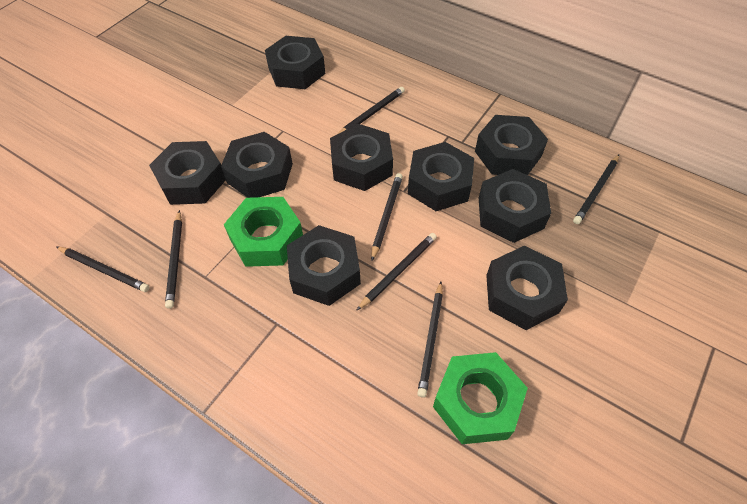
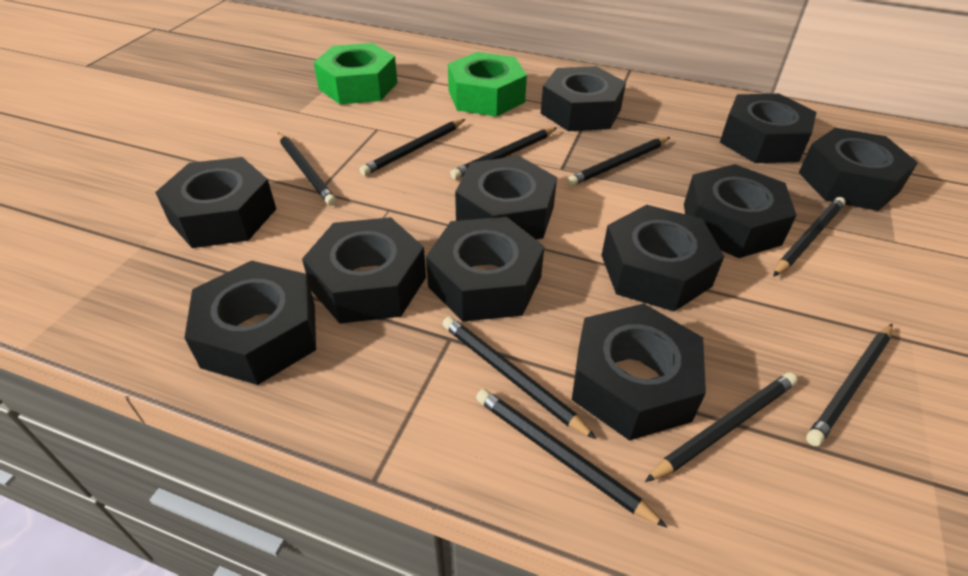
black nut: 9 -> 11
black pencil: 7 -> 9

